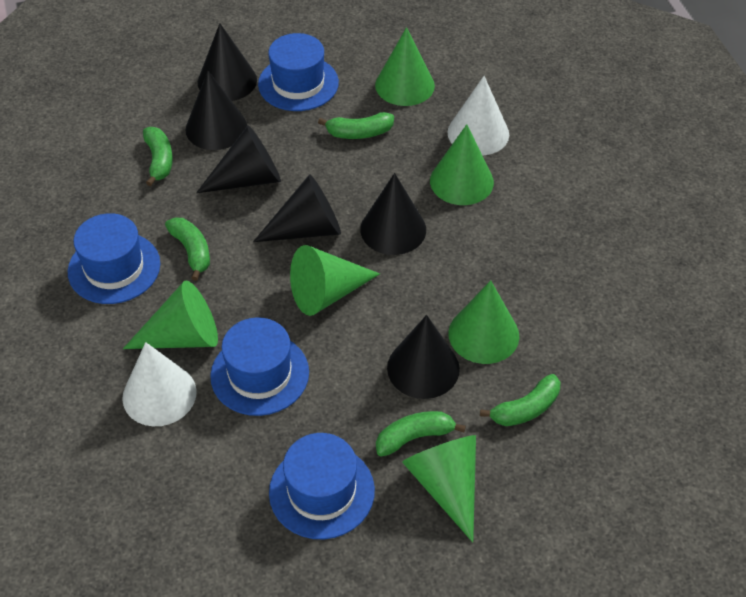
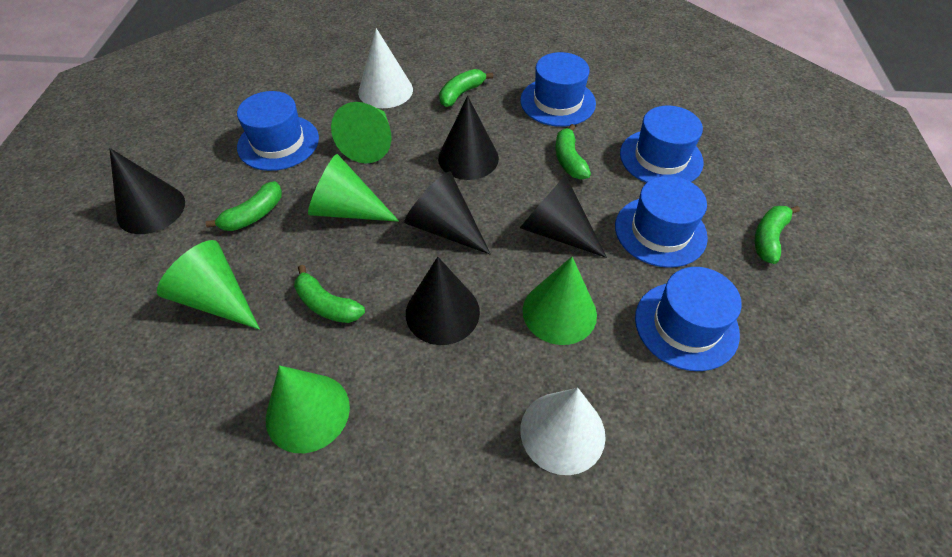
black cone: 6 -> 5
blue hat: 4 -> 5
green cone: 6 -> 5

